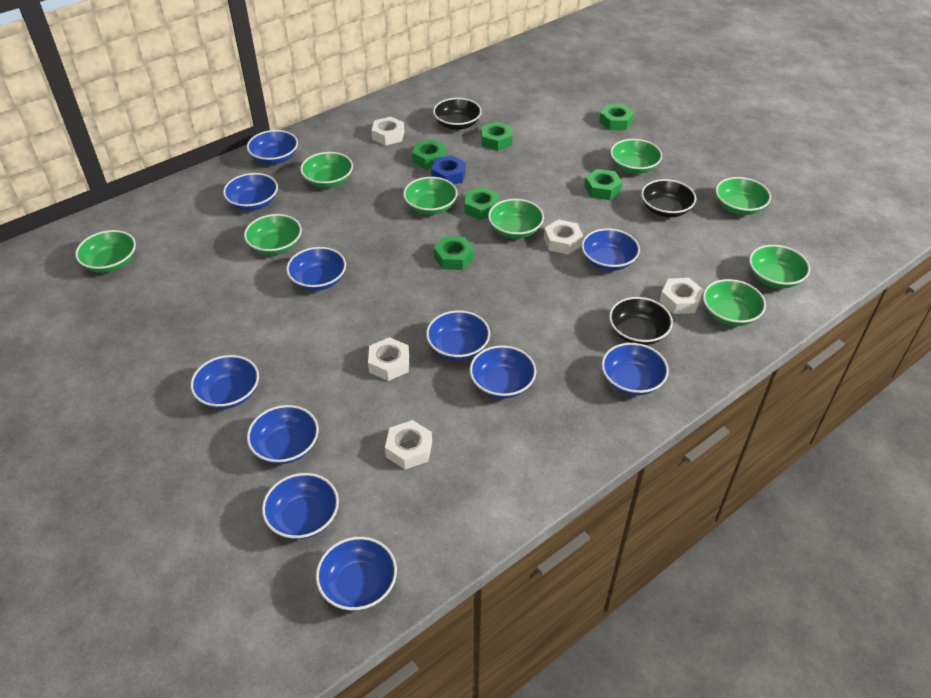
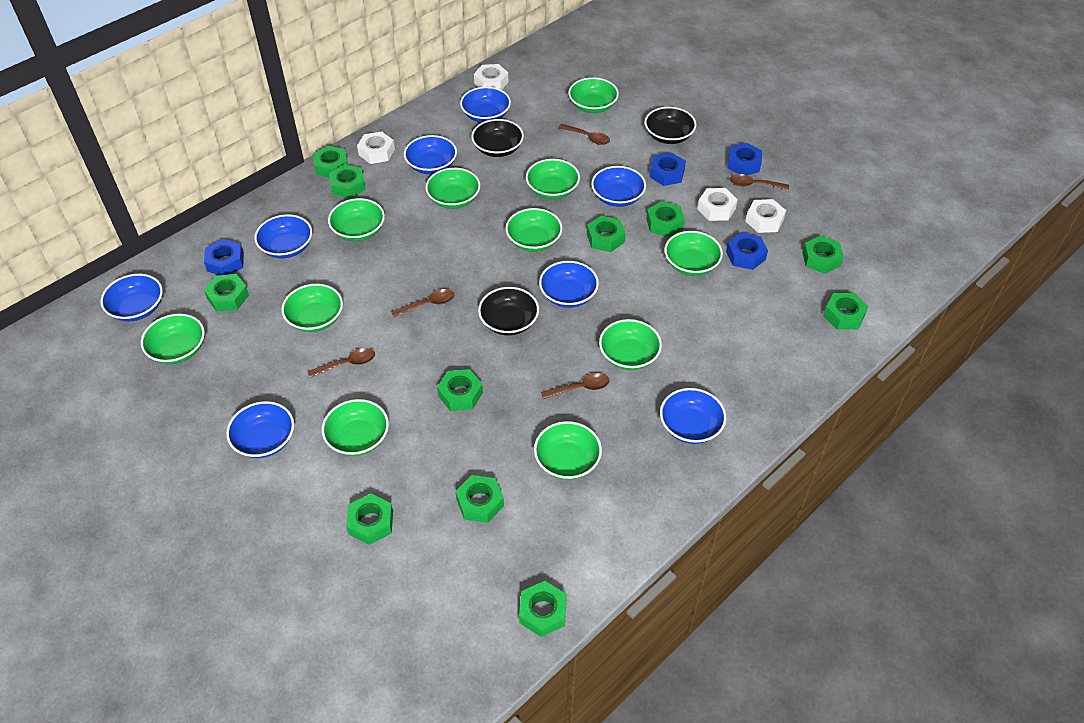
blue bowl: 11 -> 8
blue nut: 1 -> 4
brown spoon: 0 -> 5
green bowl: 9 -> 11
green nut: 6 -> 11
white nut: 5 -> 4

